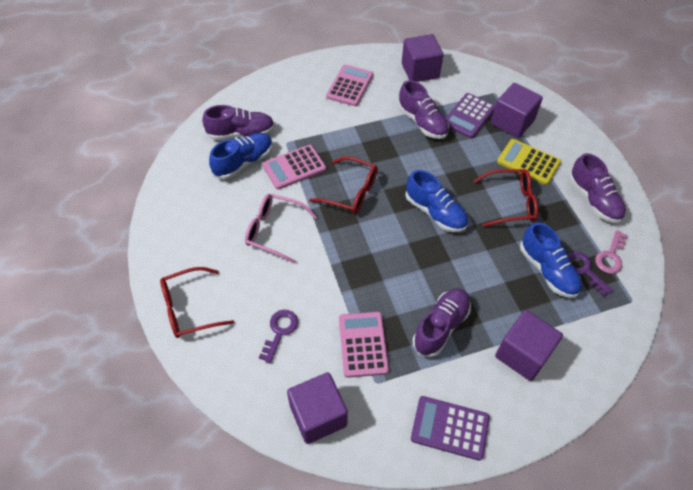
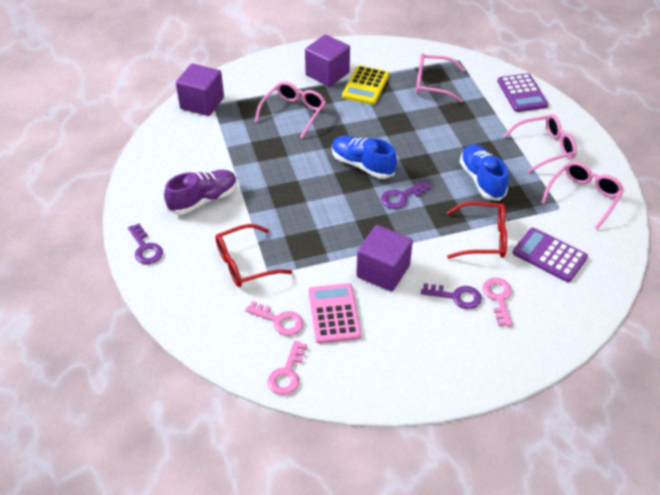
blue shoe: 3 -> 2
pink calculator: 3 -> 1
pink glasses: 1 -> 4
pink key: 1 -> 3
purple cube: 4 -> 3
purple key: 2 -> 3
purple shoe: 4 -> 1
red glasses: 3 -> 2

